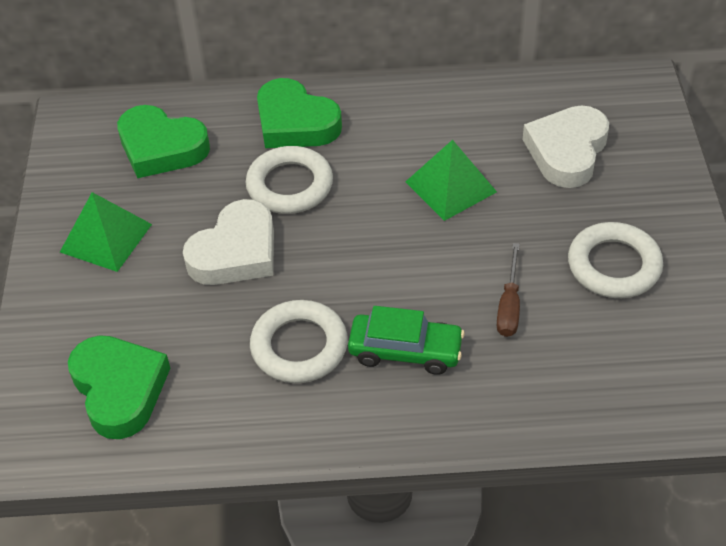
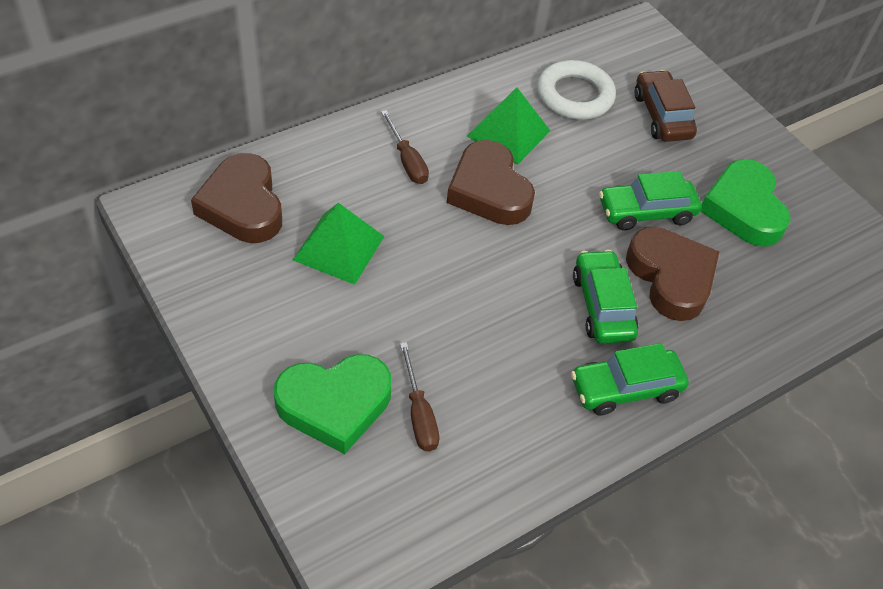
brown car: 0 -> 1
brown heart: 0 -> 3
brown screwdriver: 1 -> 2
green car: 1 -> 3
green heart: 3 -> 2
white heart: 2 -> 0
white ring: 3 -> 1

